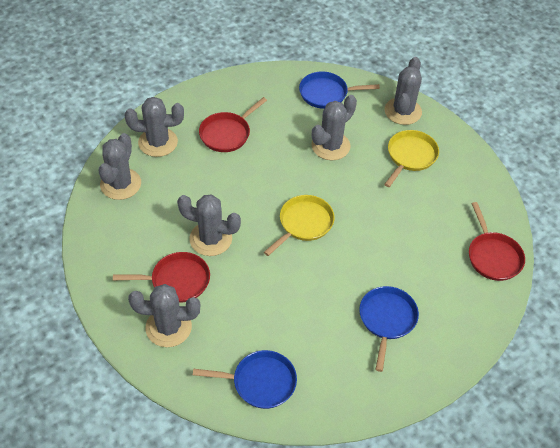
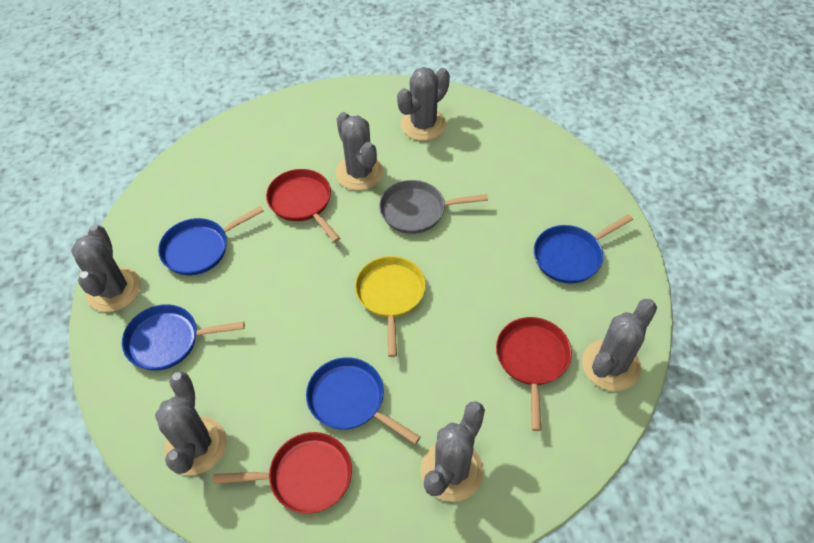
blue pan: 3 -> 4
grey pan: 0 -> 1
yellow pan: 2 -> 1

